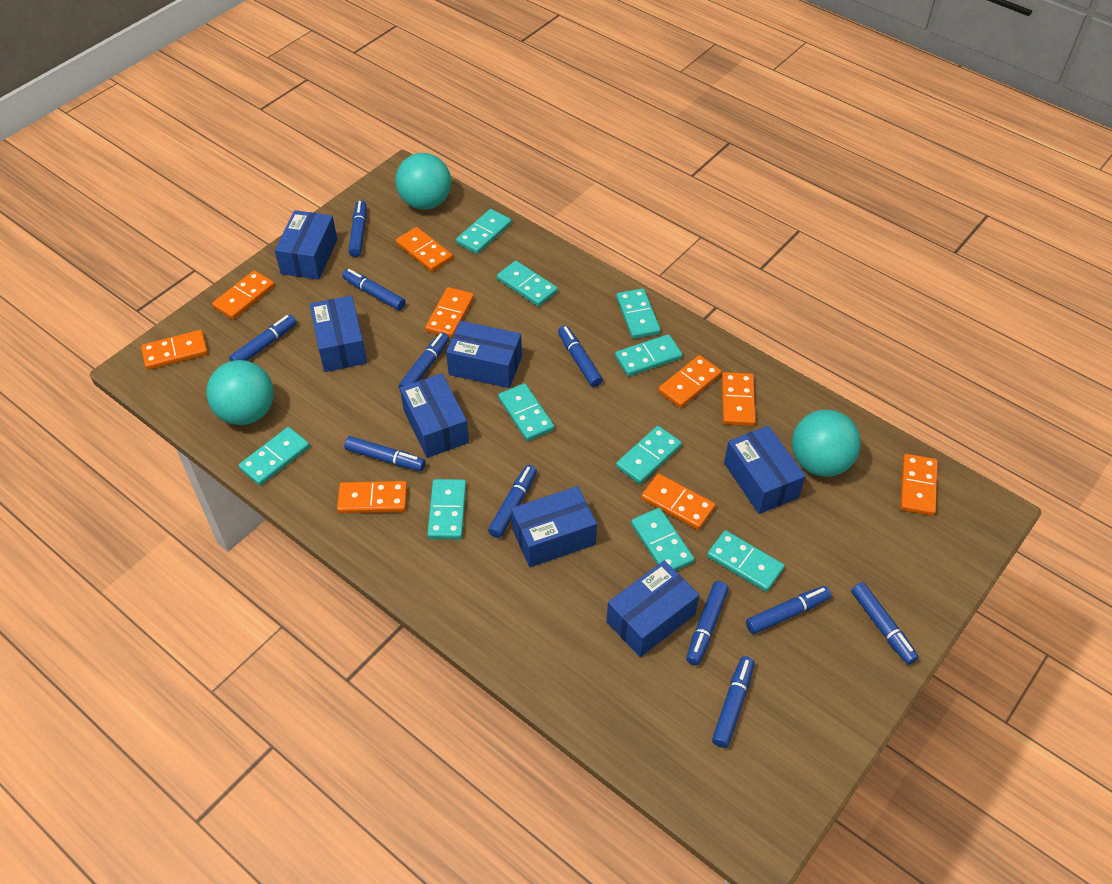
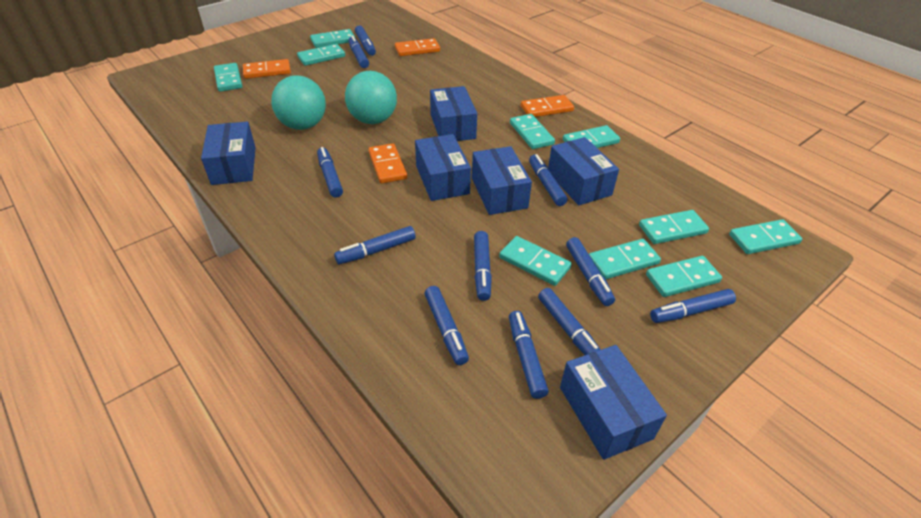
blue box: 7 -> 6
orange domino: 9 -> 4
turquoise ball: 3 -> 2

